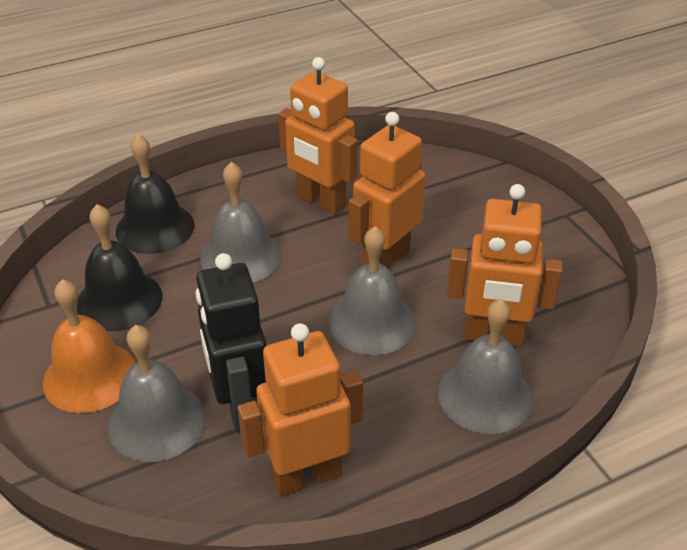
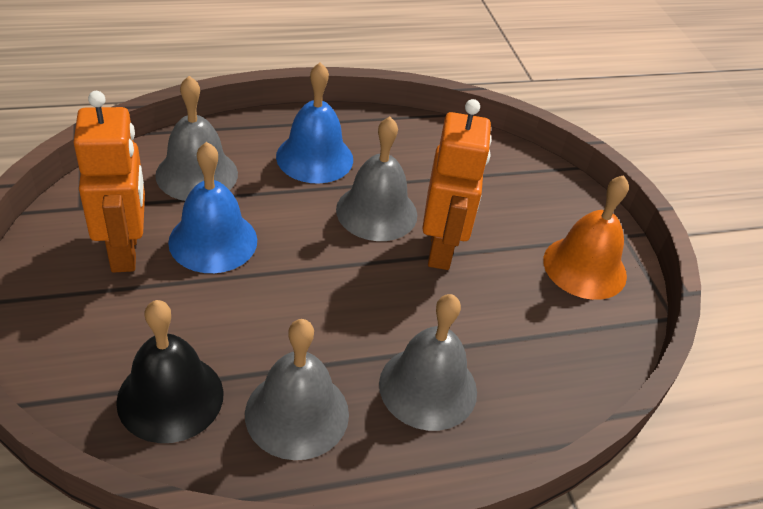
black bell: 2 -> 1
black robot: 1 -> 0
blue bell: 0 -> 2
orange robot: 4 -> 2

